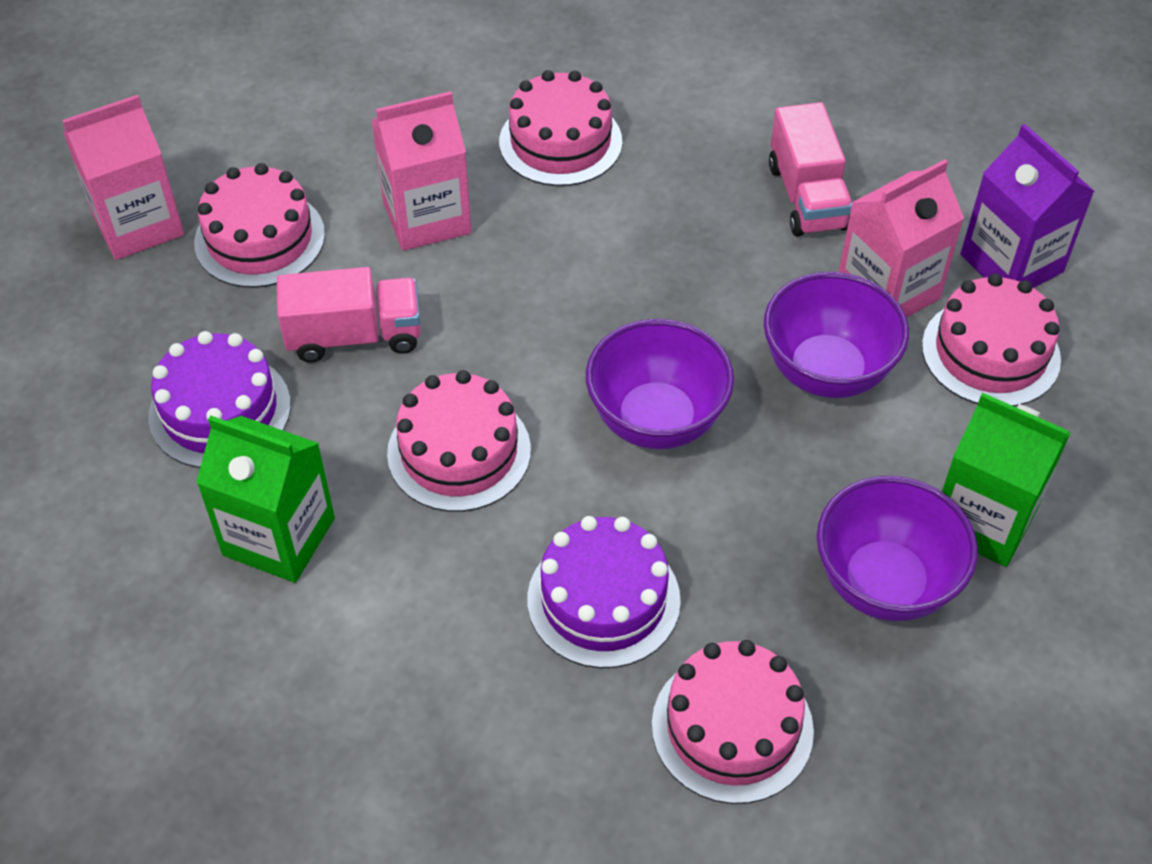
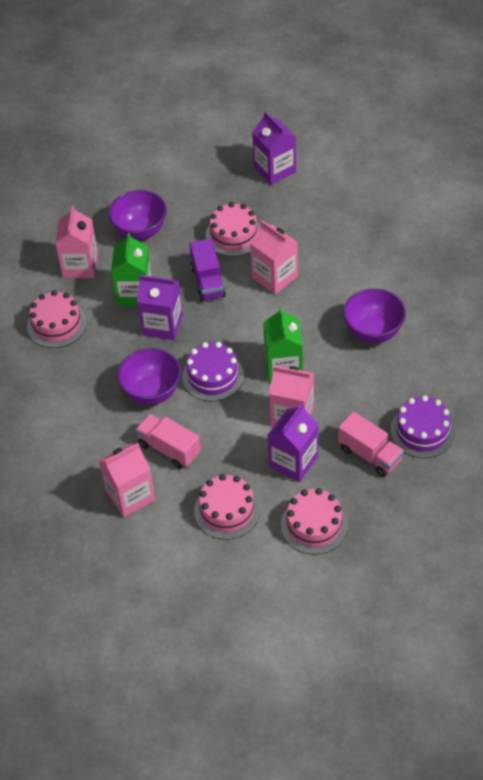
pink cake: 5 -> 4
pink carton: 3 -> 4
purple carton: 1 -> 3
purple truck: 0 -> 1

